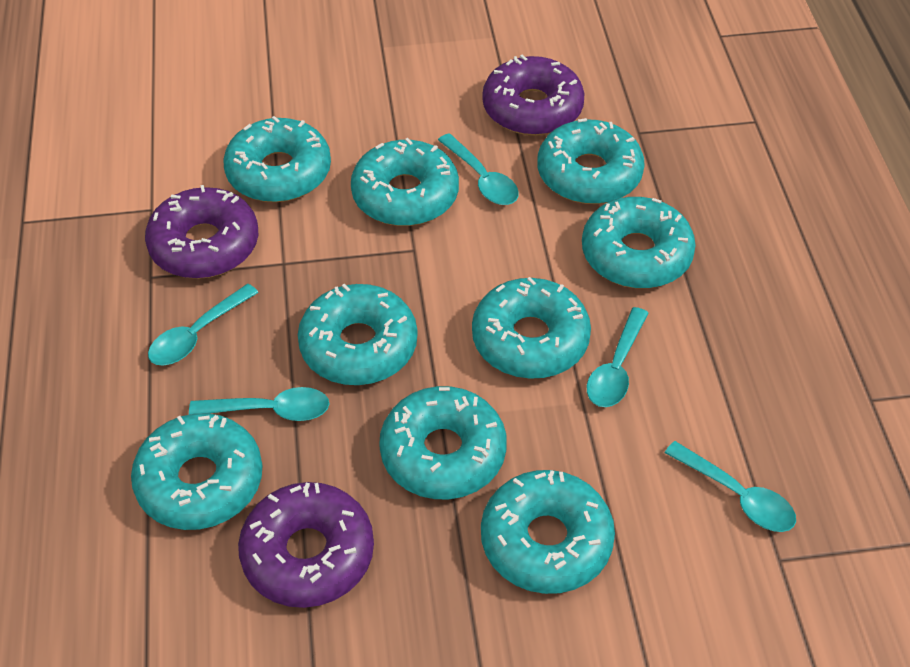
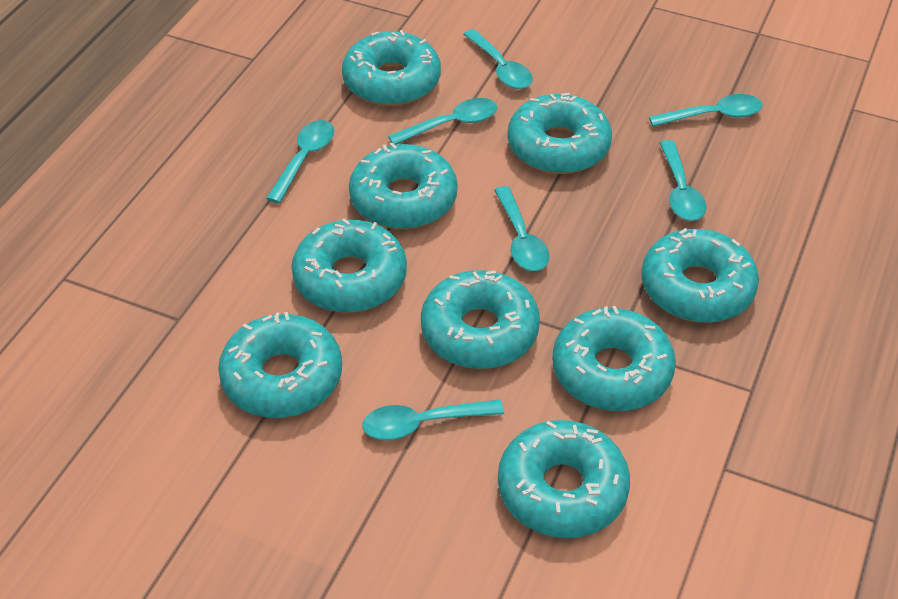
purple donut: 3 -> 0
turquoise spoon: 5 -> 7

